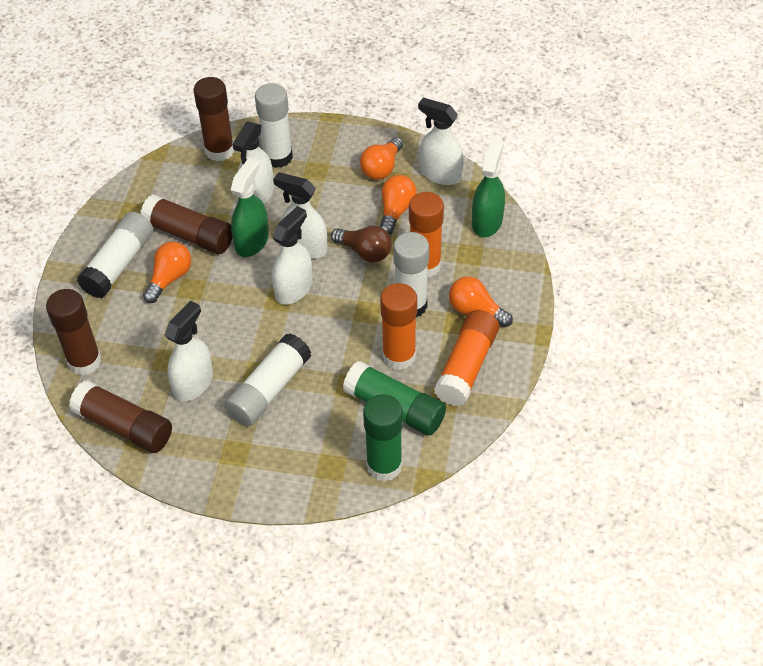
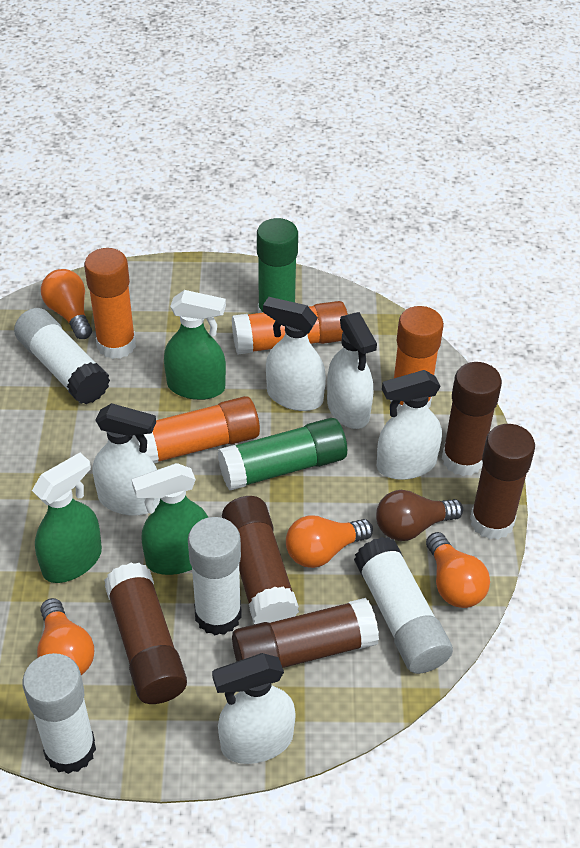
brown glue stick: 4 -> 5
green spray bottle: 2 -> 3
orange glue stick: 3 -> 4

